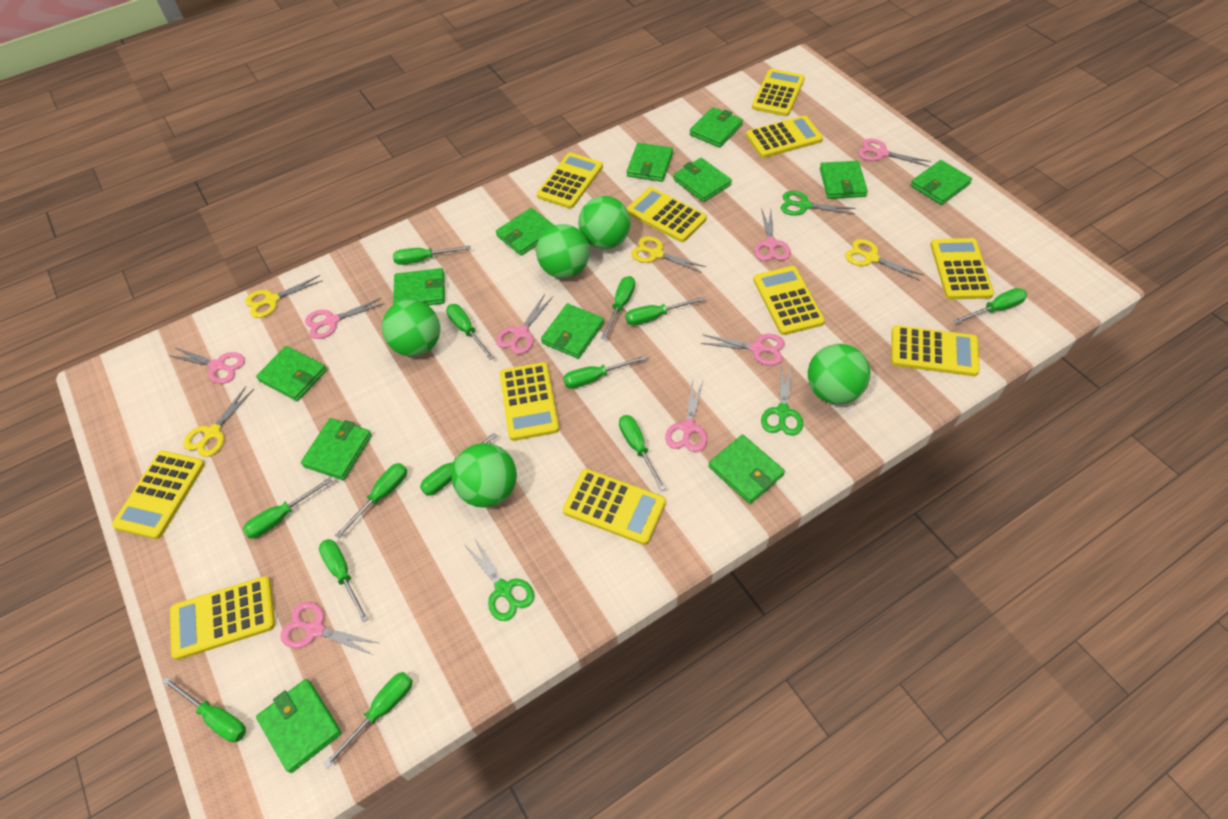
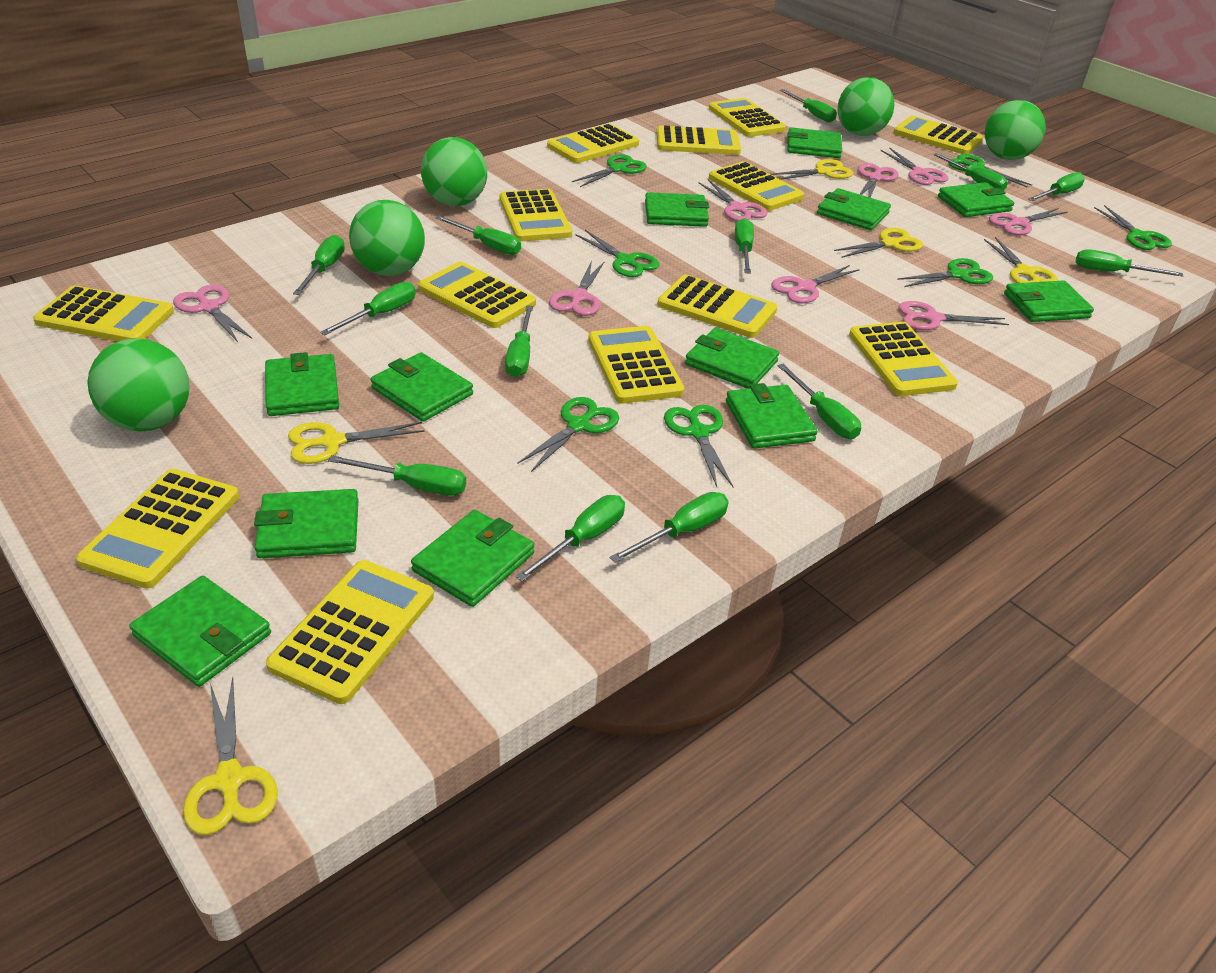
green scissors: 3 -> 7
yellow calculator: 11 -> 13
yellow scissors: 4 -> 5

